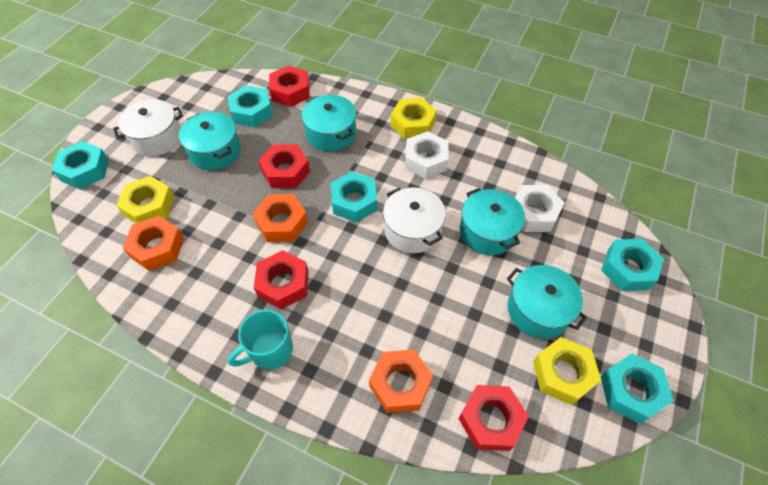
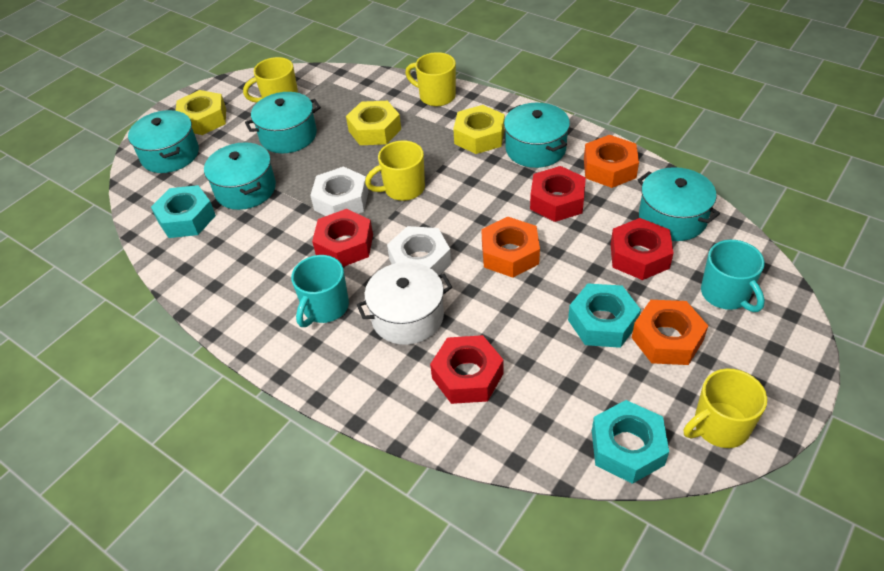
turquoise mug: 1 -> 2
turquoise nut: 5 -> 3
turquoise pot: 4 -> 5
white pot: 2 -> 1
yellow mug: 0 -> 4

